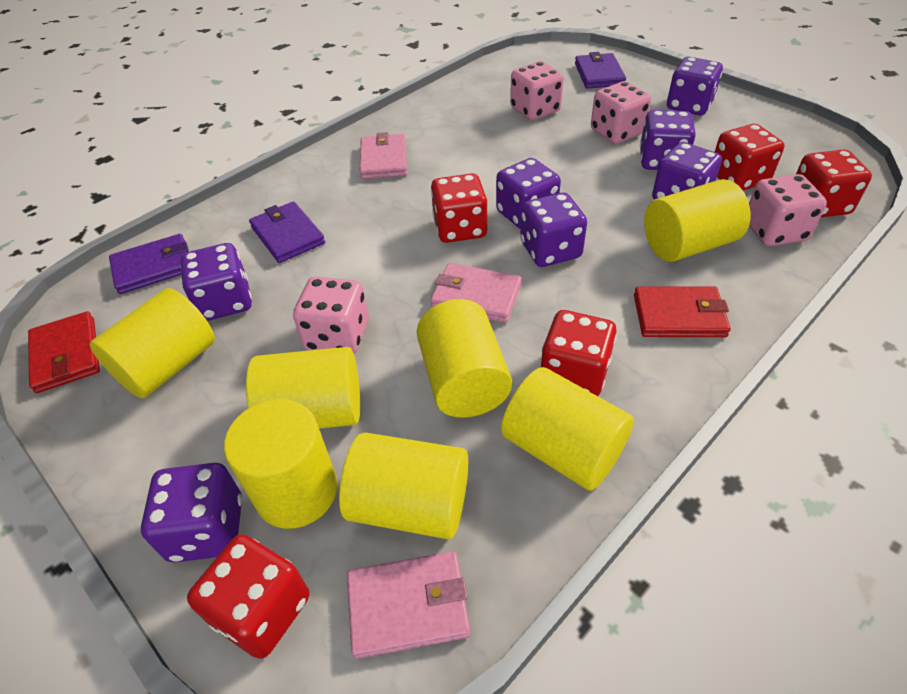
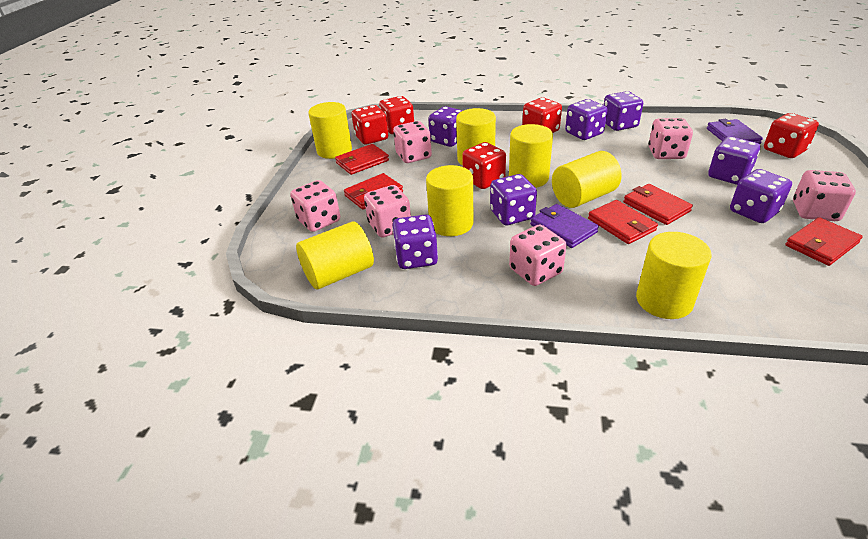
pink dice: 4 -> 6
pink wallet: 3 -> 0
purple wallet: 3 -> 2
red wallet: 2 -> 5

